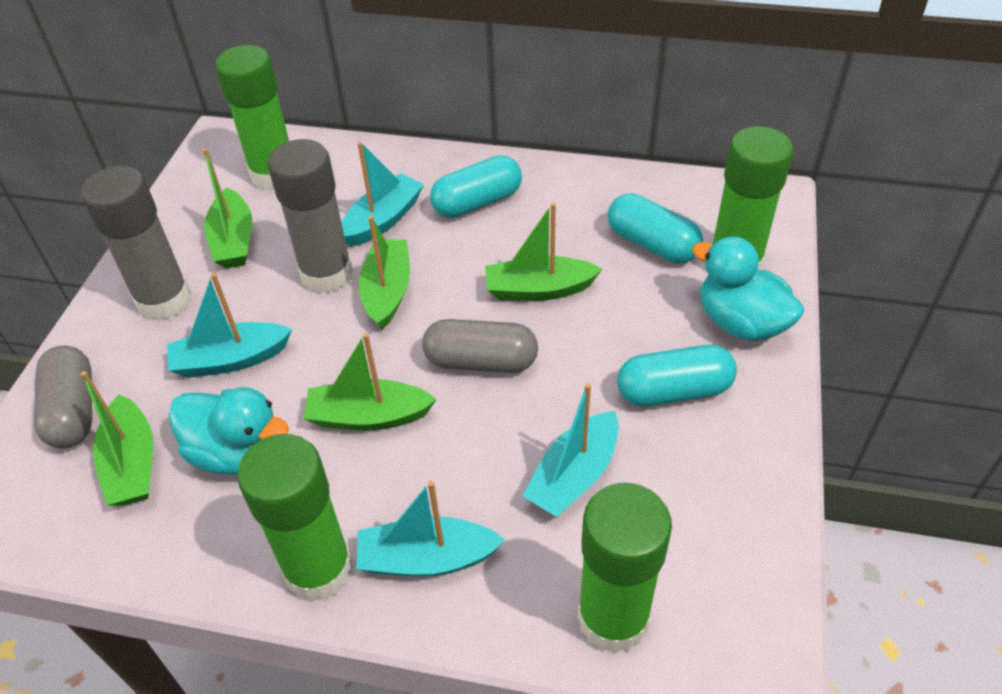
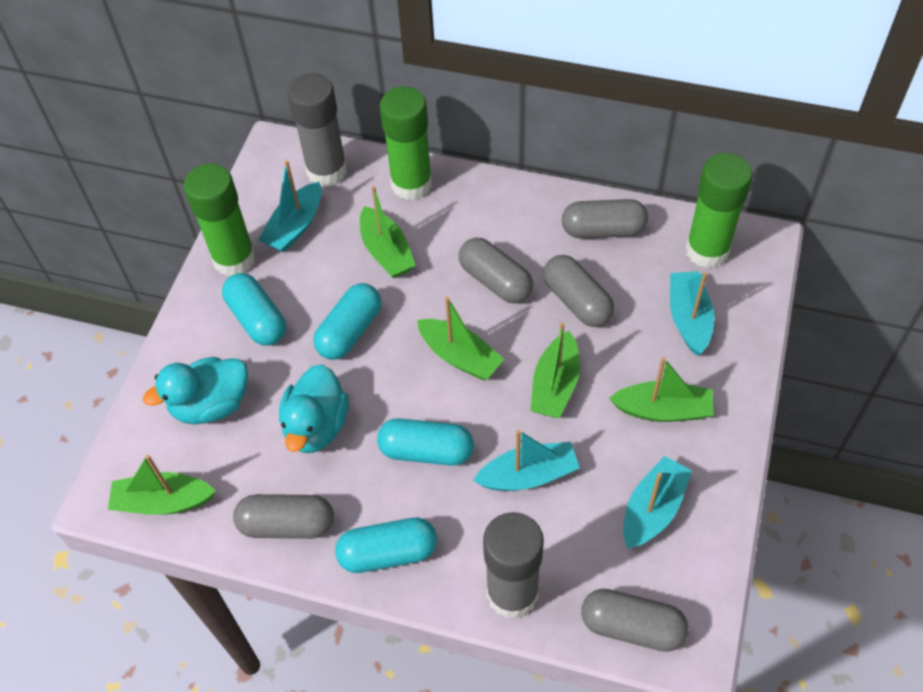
green glue stick: 4 -> 3
grey capsule: 2 -> 5
turquoise capsule: 3 -> 4

